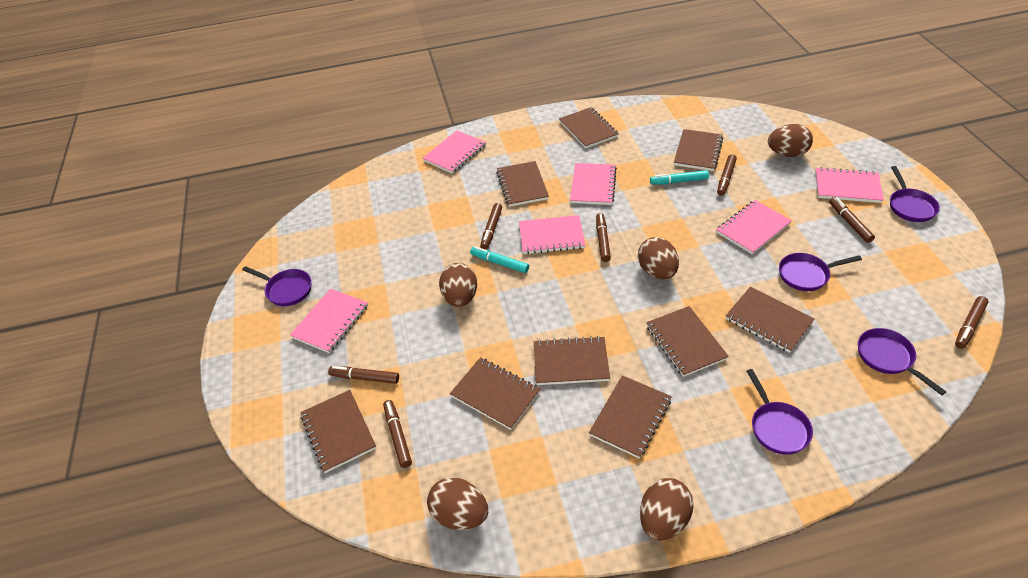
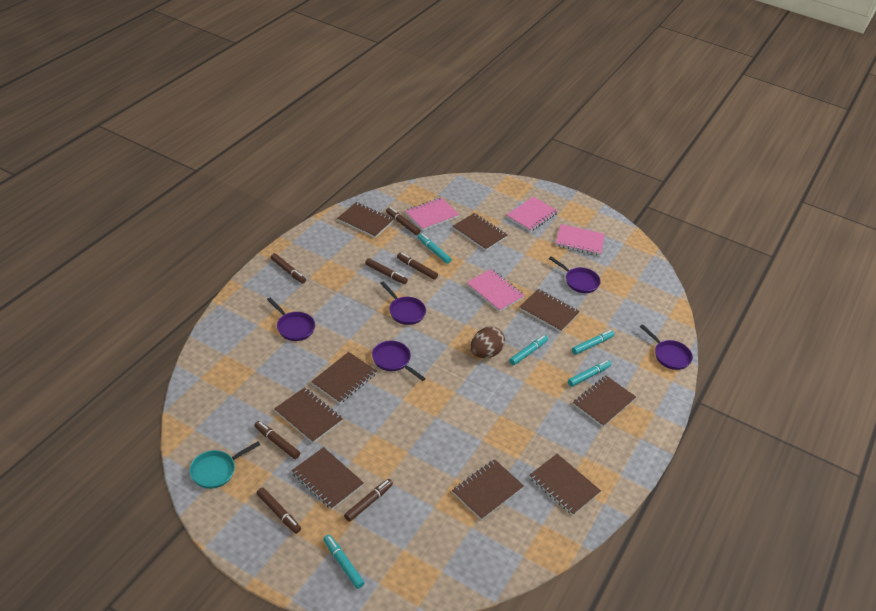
brown egg: 5 -> 1
pink notebook: 6 -> 4
turquoise marker: 2 -> 5
turquoise pan: 0 -> 1

